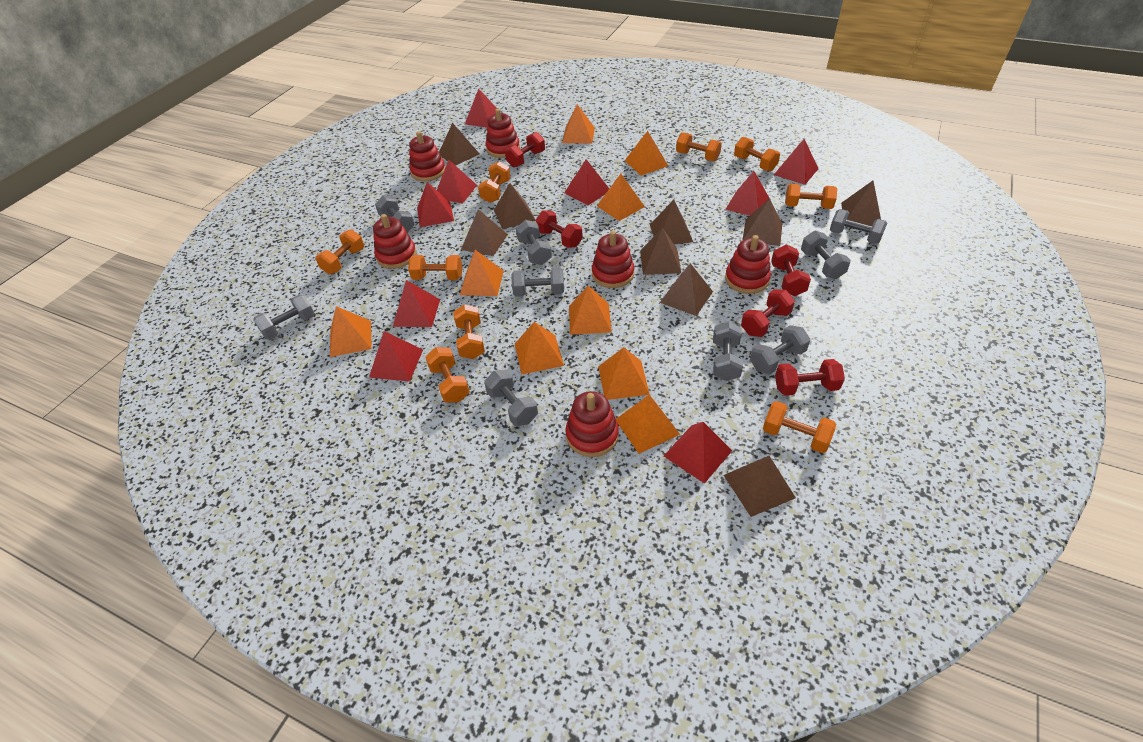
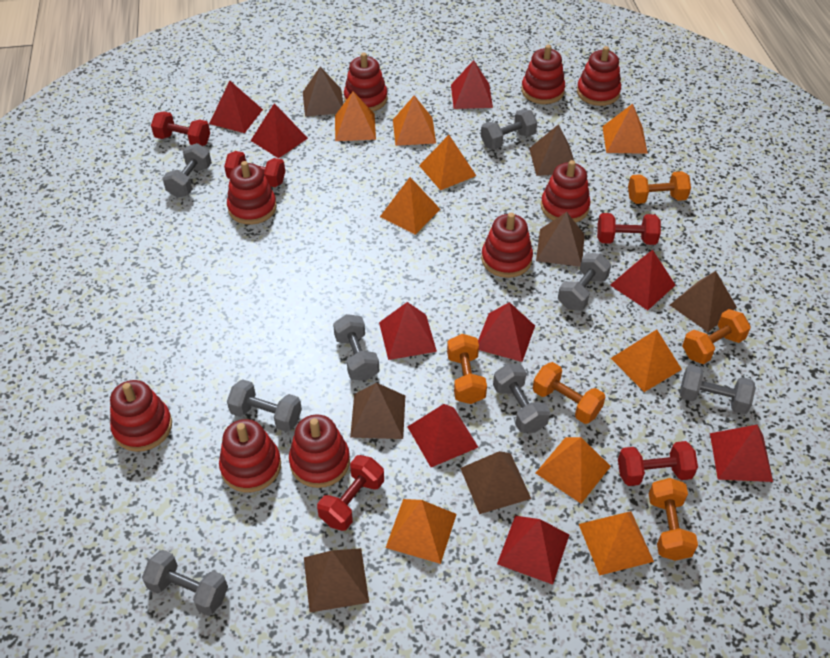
brown pyramid: 9 -> 7
grey dumbbell: 9 -> 8
orange dumbbell: 9 -> 5
red stacking toy: 6 -> 9

